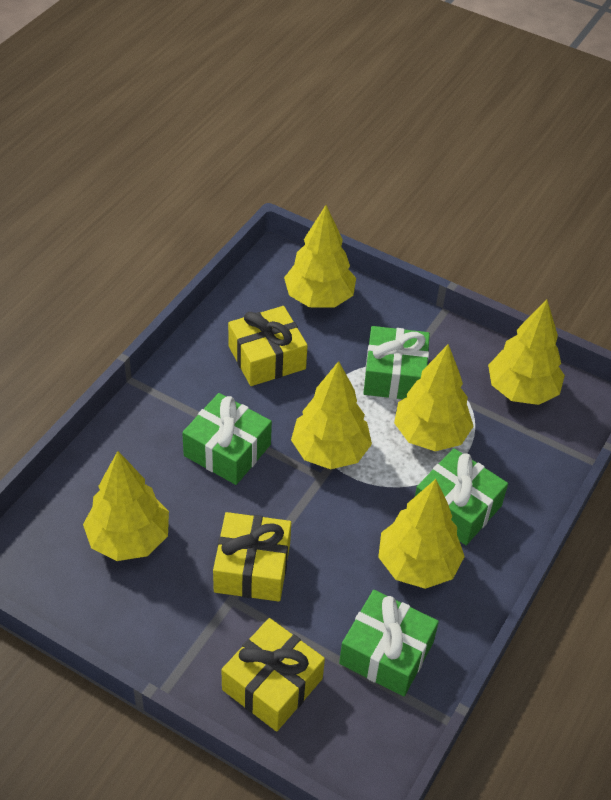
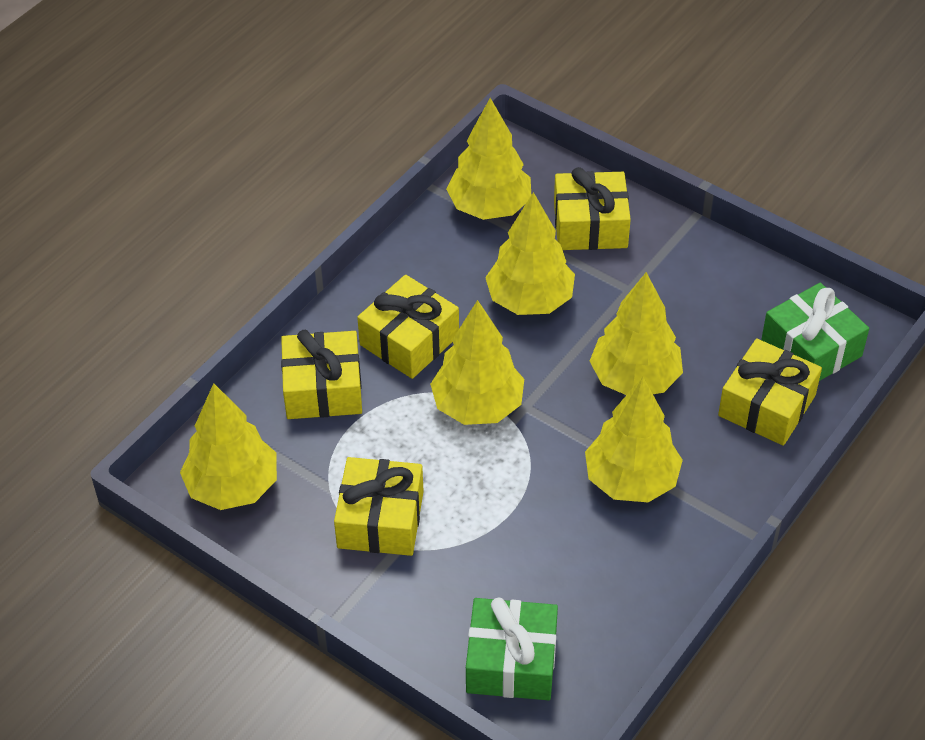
green gift: 4 -> 2
yellow gift: 3 -> 5

